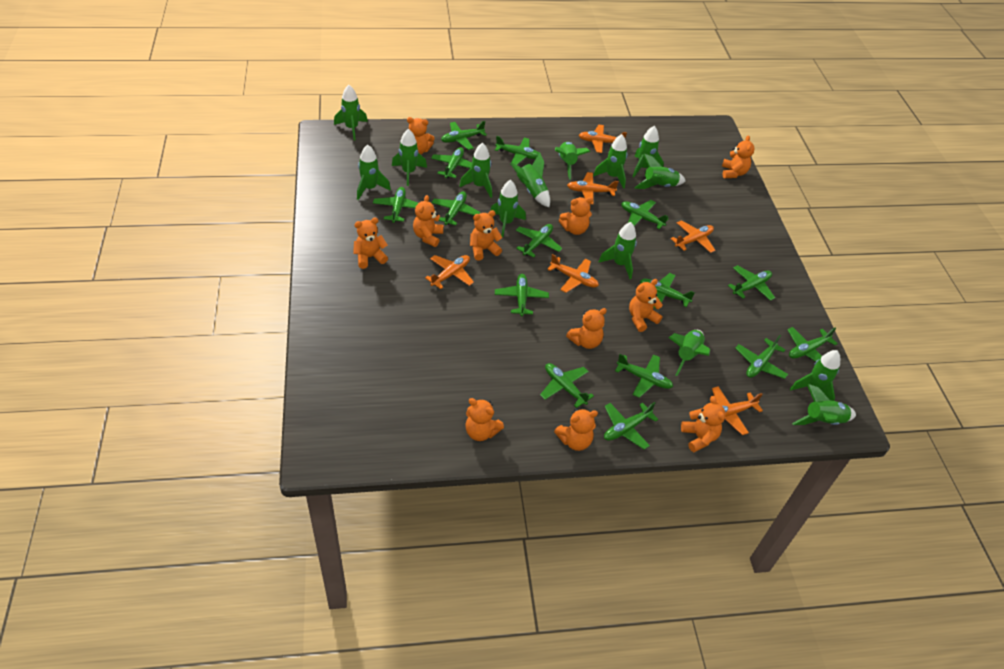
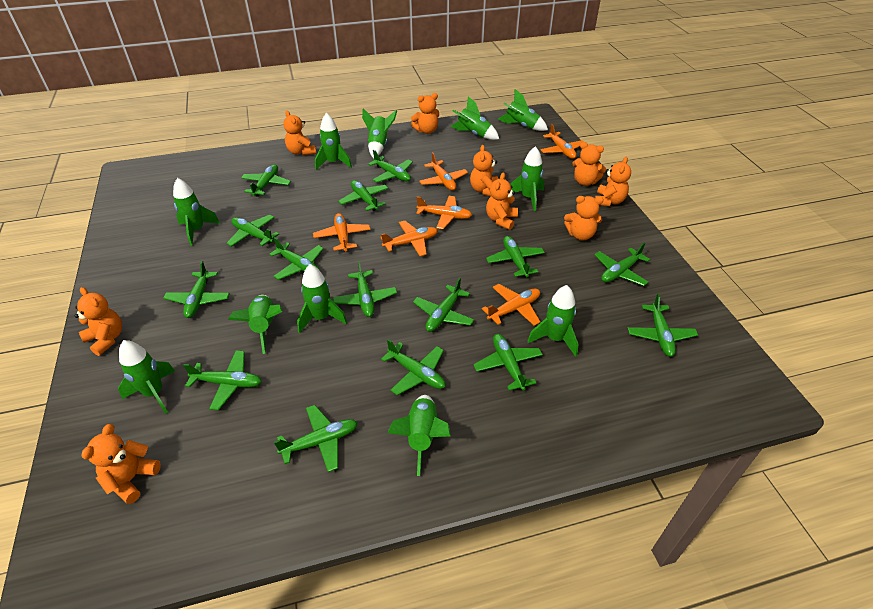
green rocket: 14 -> 11
orange teddy bear: 11 -> 9

